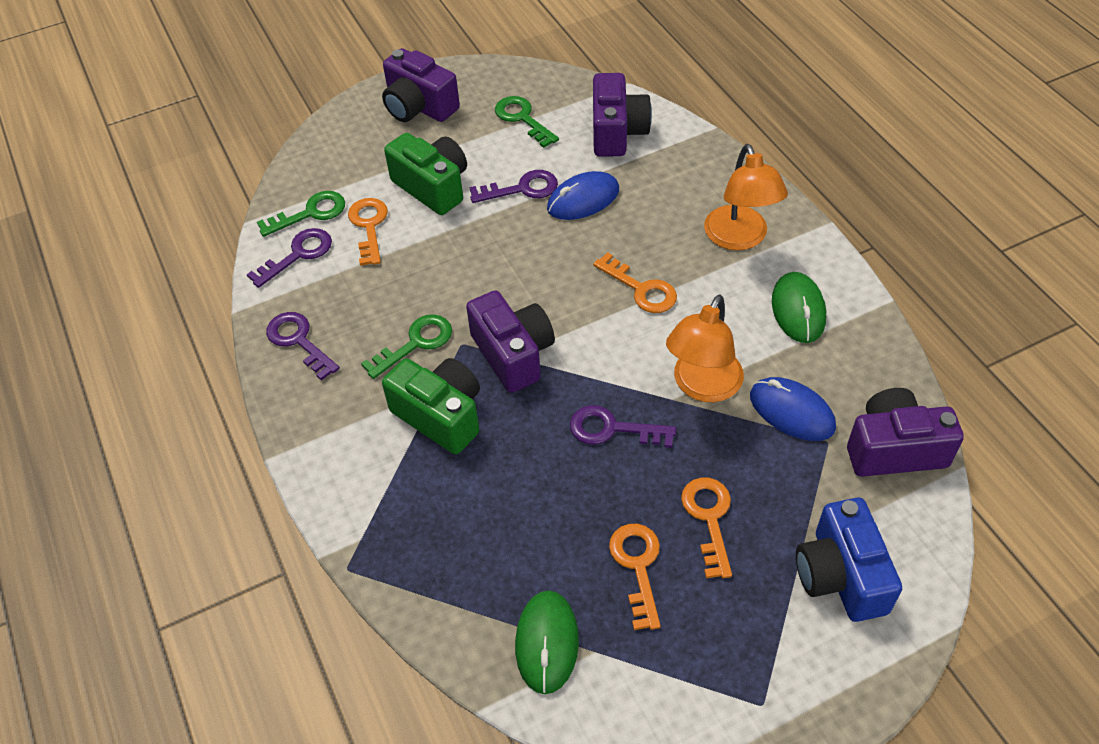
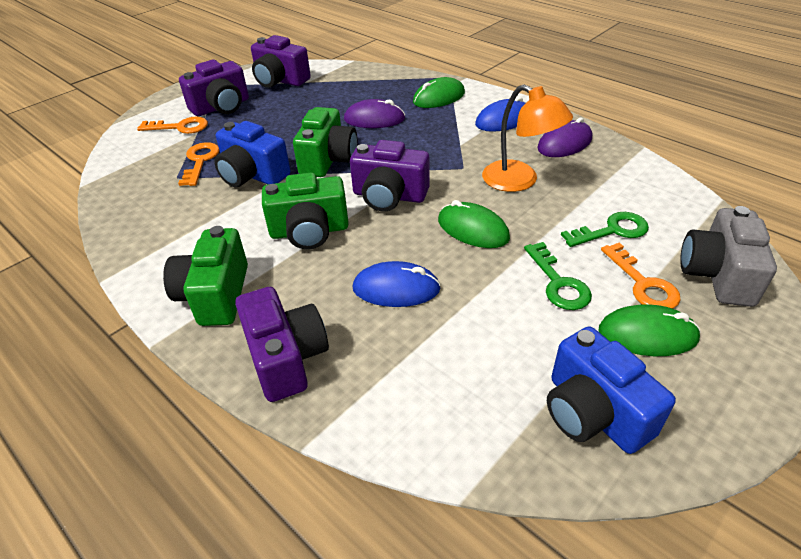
blue camera: 1 -> 2
green camera: 2 -> 3
green key: 3 -> 2
green mouse: 2 -> 3
grey camera: 0 -> 1
orange key: 4 -> 3
orange lamp: 2 -> 1
purple key: 4 -> 0
purple mouse: 0 -> 2

